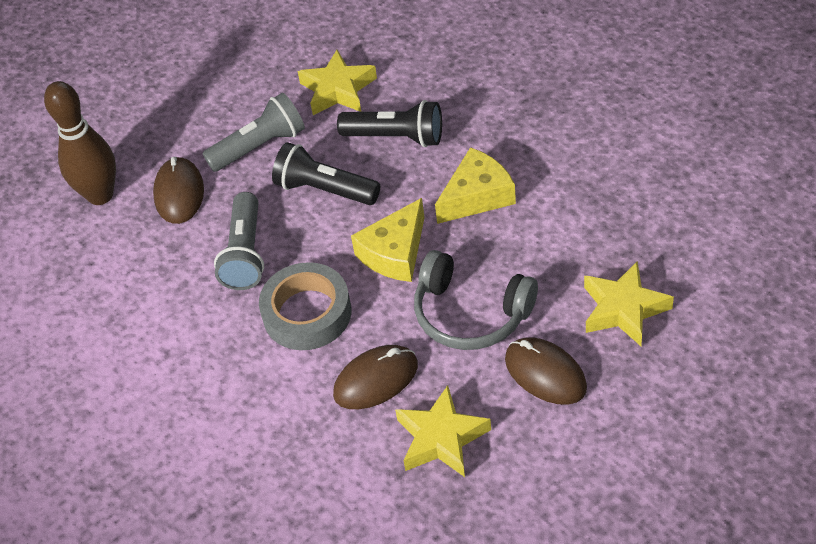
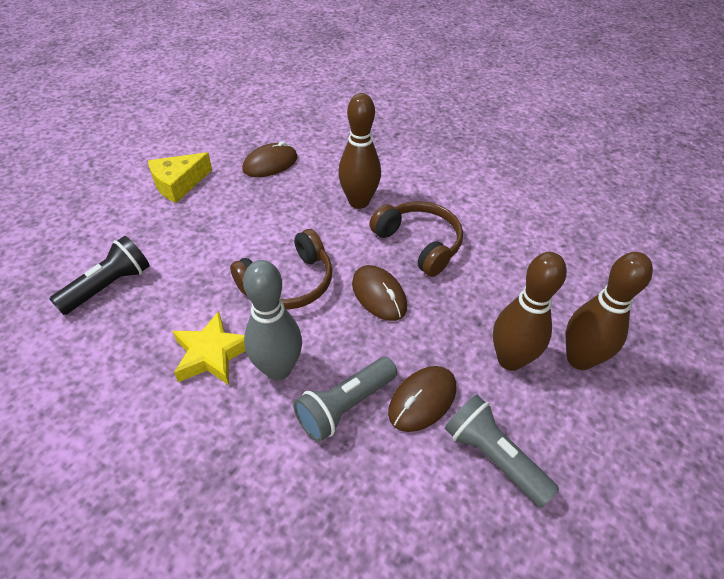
black flashlight: 2 -> 1
brown bowling pin: 1 -> 3
brown headphones: 0 -> 2
grey bowling pin: 0 -> 1
grey headphones: 1 -> 0
grey tape: 1 -> 0
yellow cheese: 2 -> 1
yellow star: 3 -> 1

